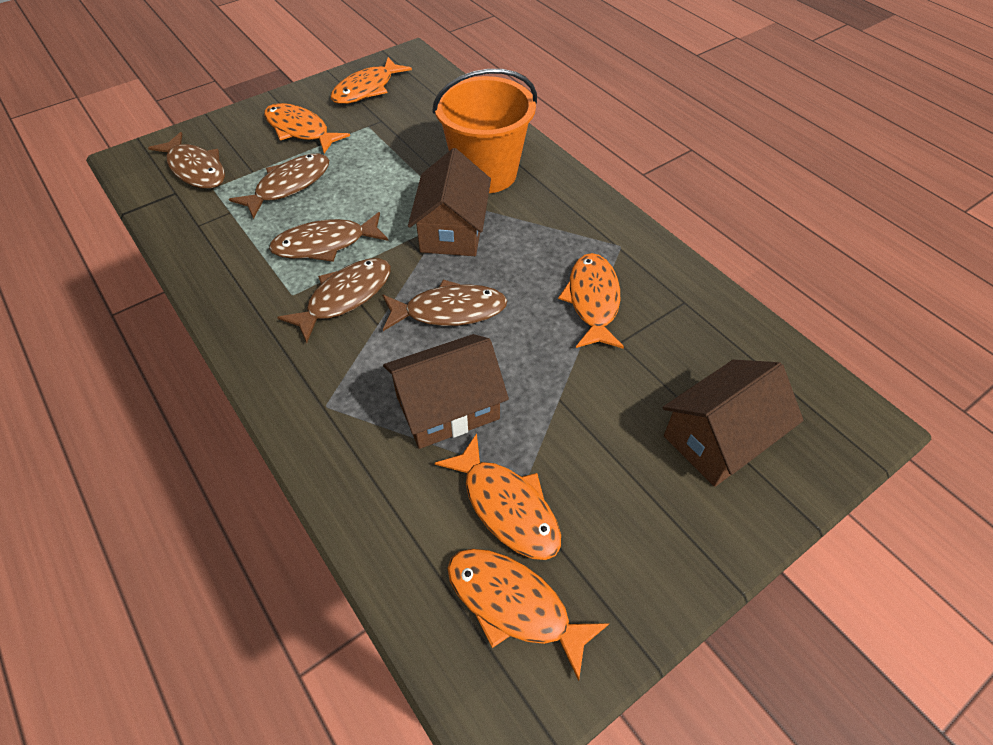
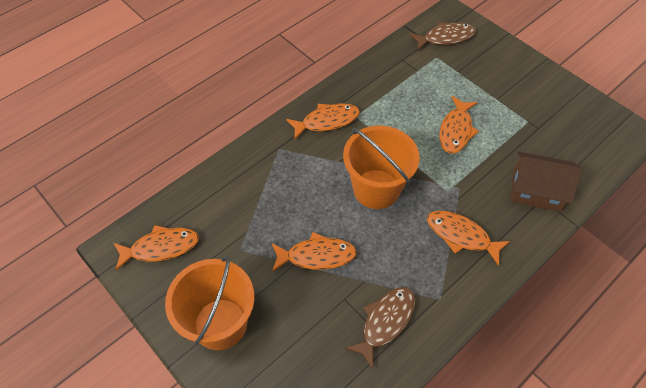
brown fish: 5 -> 2
brown house: 3 -> 1
orange bucket: 1 -> 2

